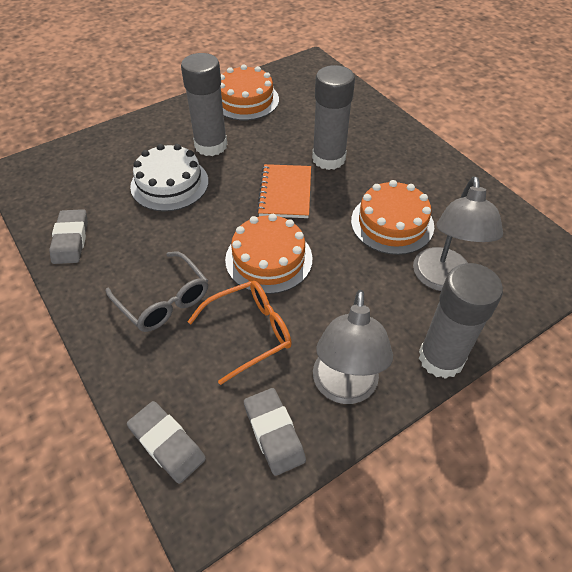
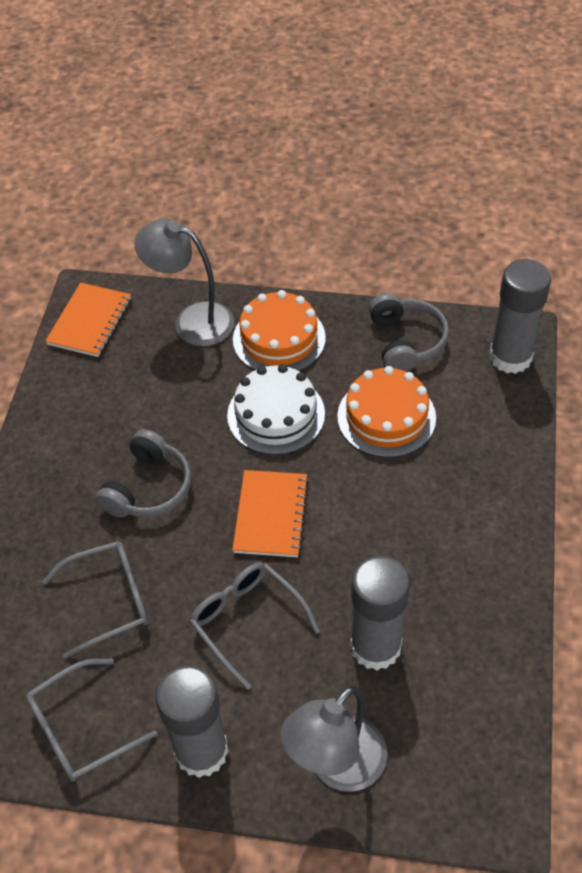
grey eraser: 3 -> 0
grey glasses: 1 -> 3
grey headphones: 0 -> 2
orange cake: 3 -> 2
orange glasses: 1 -> 0
orange notebook: 1 -> 2

